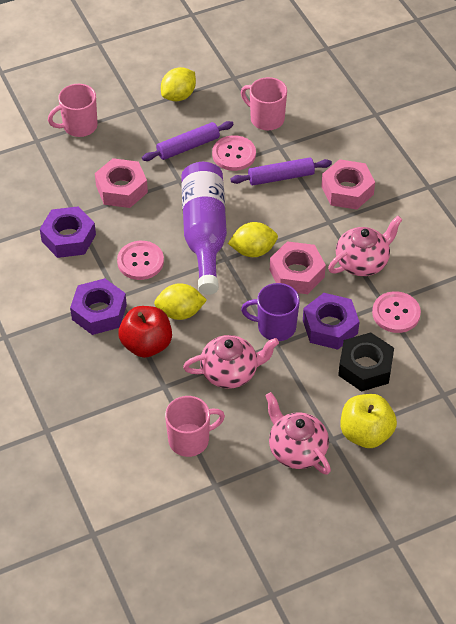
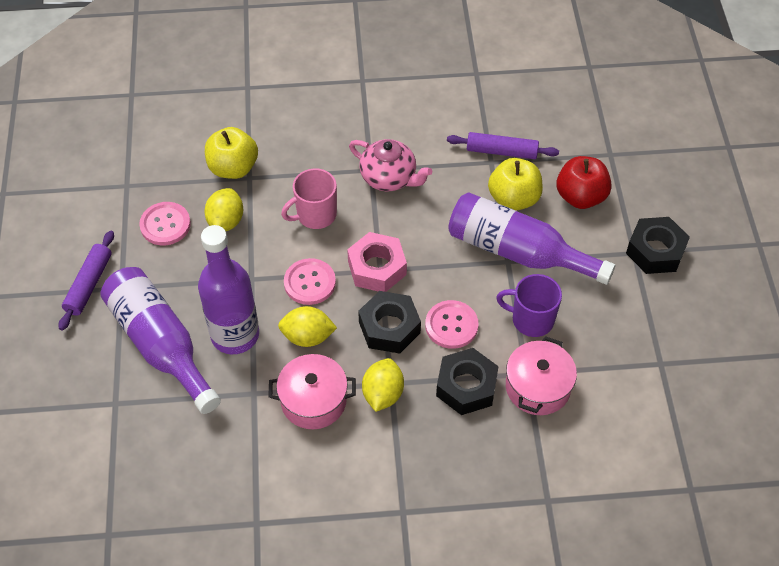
black nut: 1 -> 3
pink mug: 3 -> 1
pink nut: 3 -> 1
pink pot: 0 -> 2
pink teapot: 3 -> 1
purple bottle: 1 -> 3
purple nut: 3 -> 0
yellow apple: 1 -> 2

